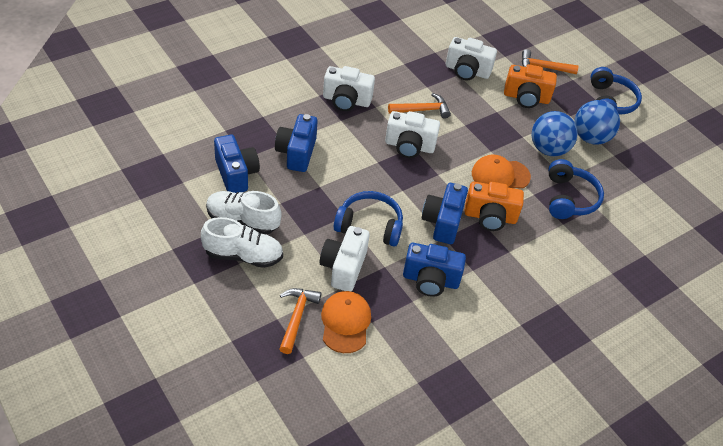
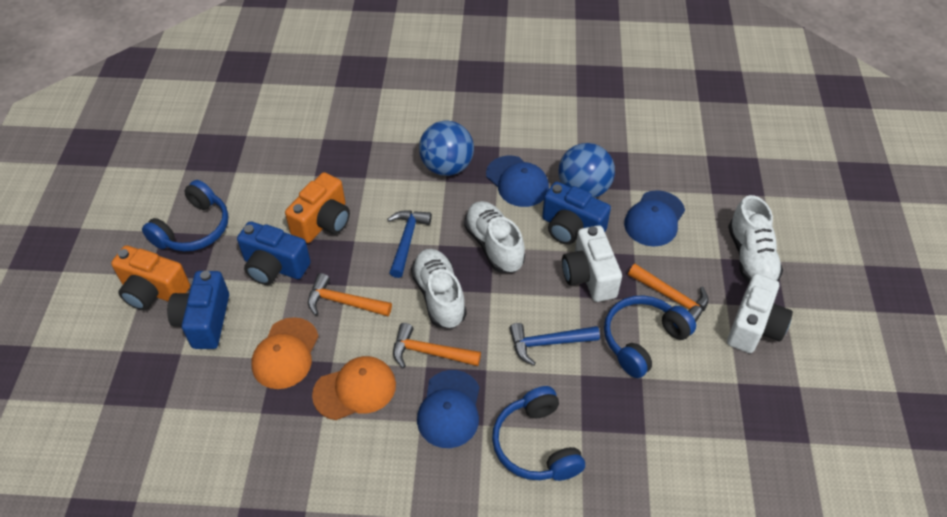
blue camera: 4 -> 3
blue cap: 0 -> 3
blue hammer: 0 -> 2
white camera: 4 -> 2
white shoe: 2 -> 3

